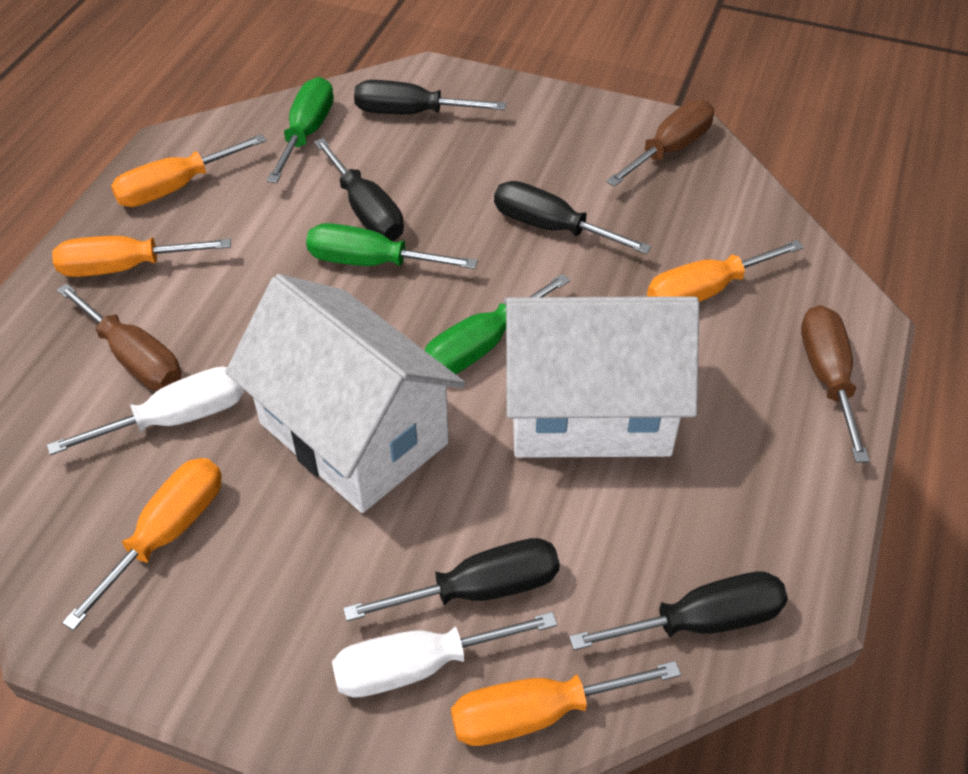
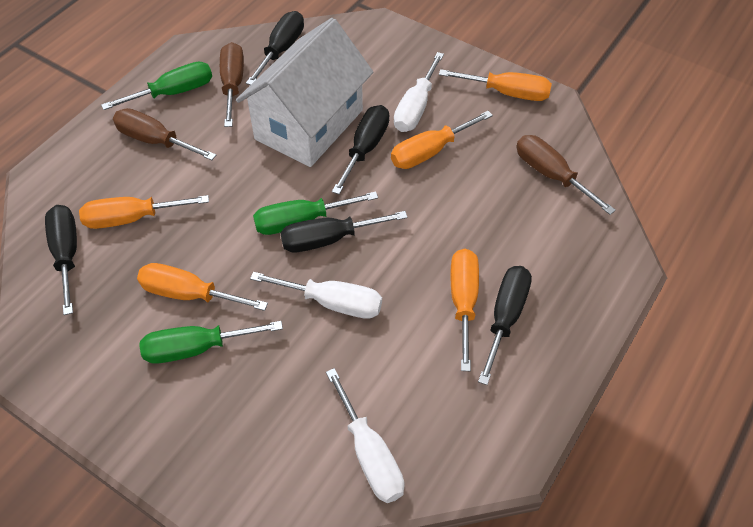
white house: 2 -> 1
white screwdriver: 2 -> 3

